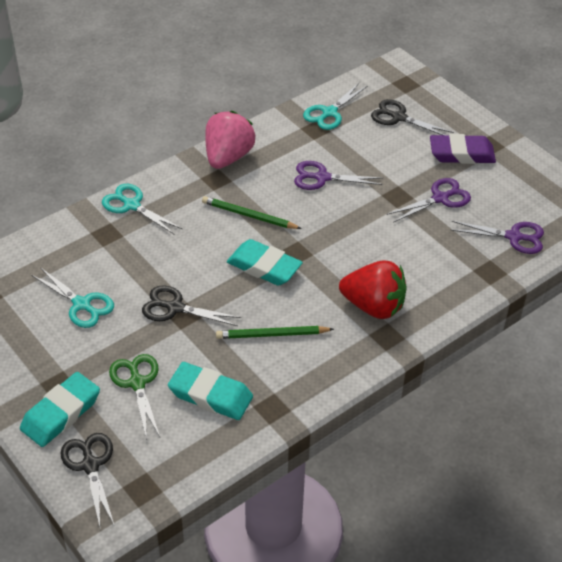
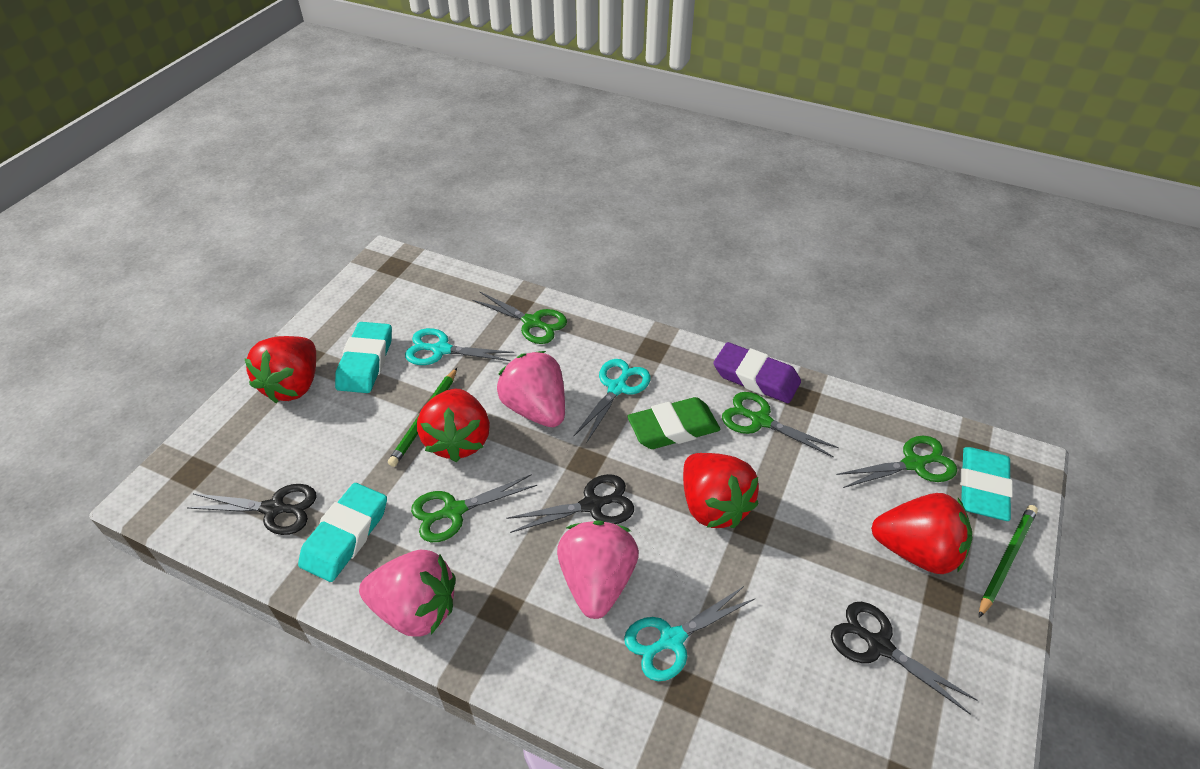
green eraser: 0 -> 1
green scissors: 1 -> 4
pink strawberry: 1 -> 3
purple scissors: 3 -> 0
red strawberry: 1 -> 4

